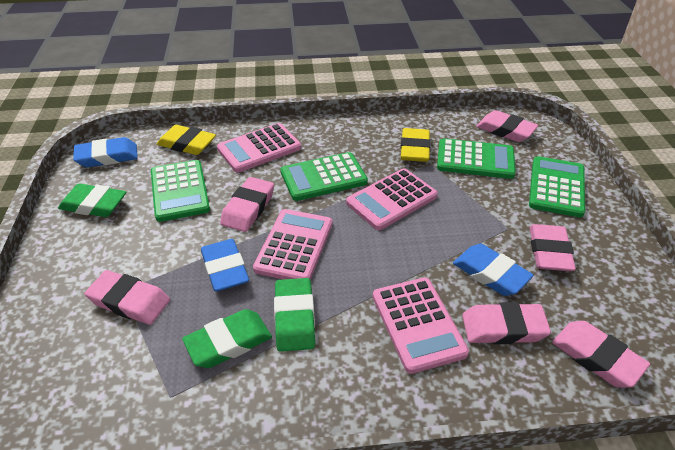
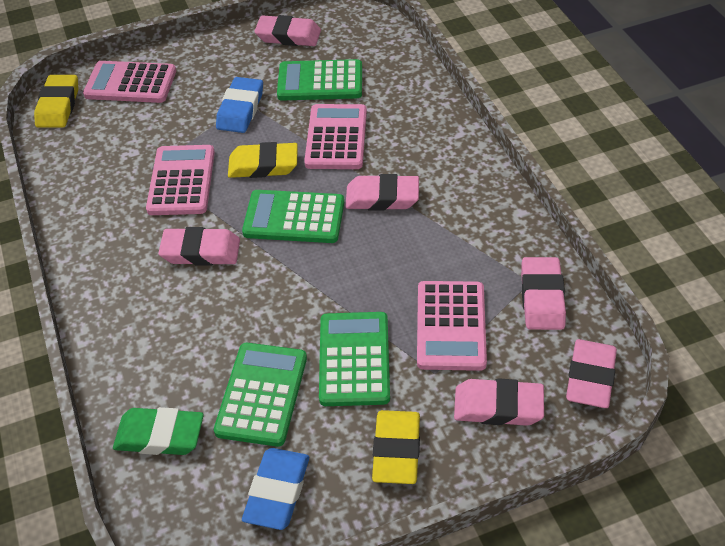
blue eraser: 3 -> 2
green eraser: 3 -> 1
yellow eraser: 2 -> 3

